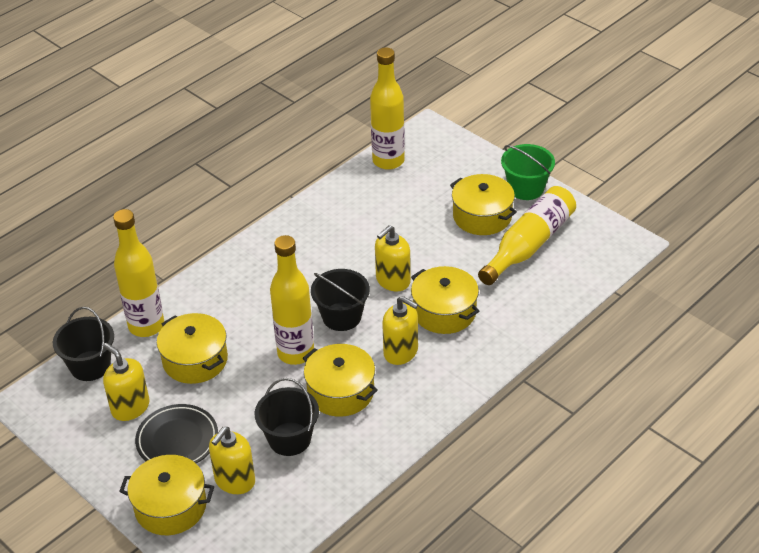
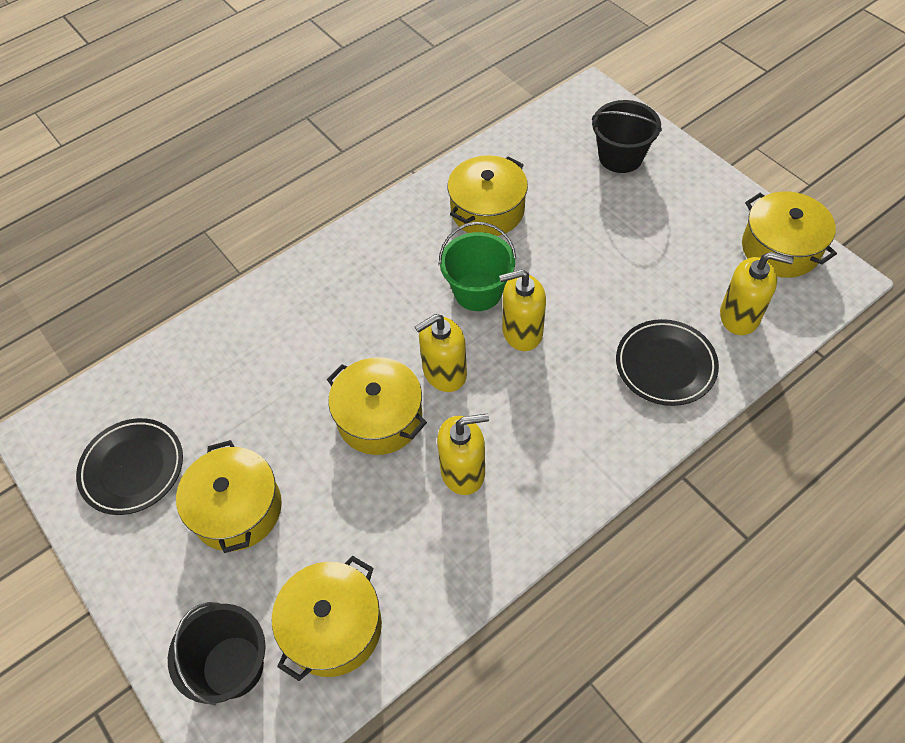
black bucket: 3 -> 2
black plate: 1 -> 2
yellow bottle: 4 -> 0

